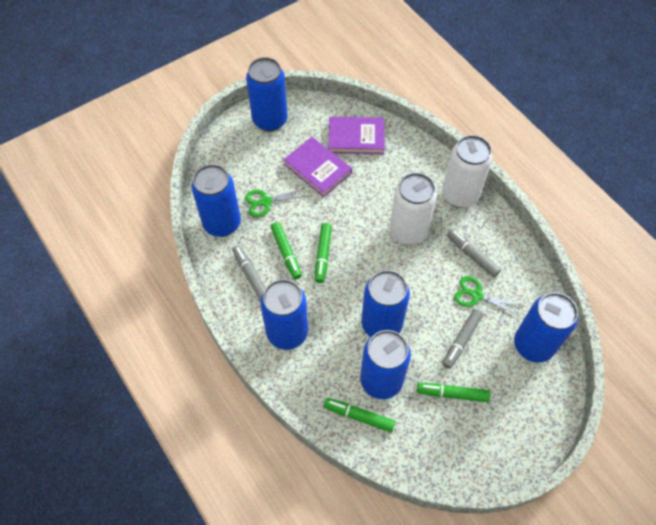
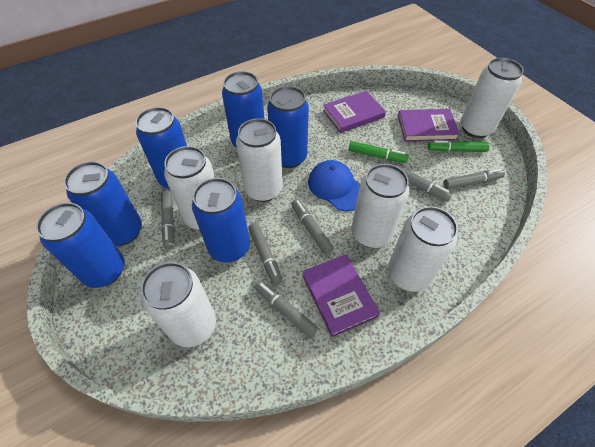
blue cap: 0 -> 1
green marker: 4 -> 2
green scissors: 2 -> 0
grey marker: 3 -> 6
purple book: 2 -> 3
white can: 2 -> 6

